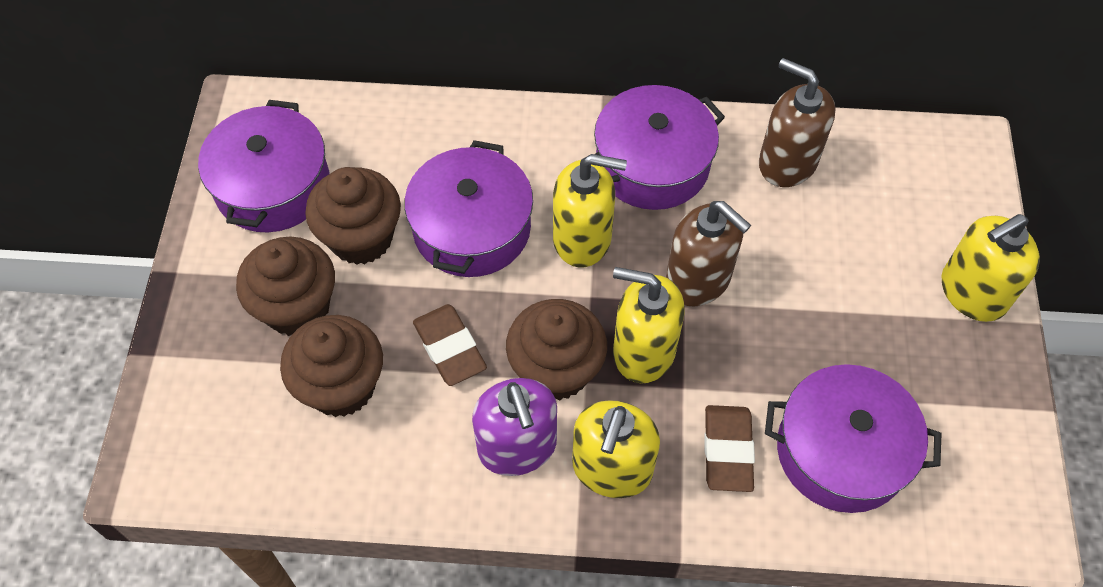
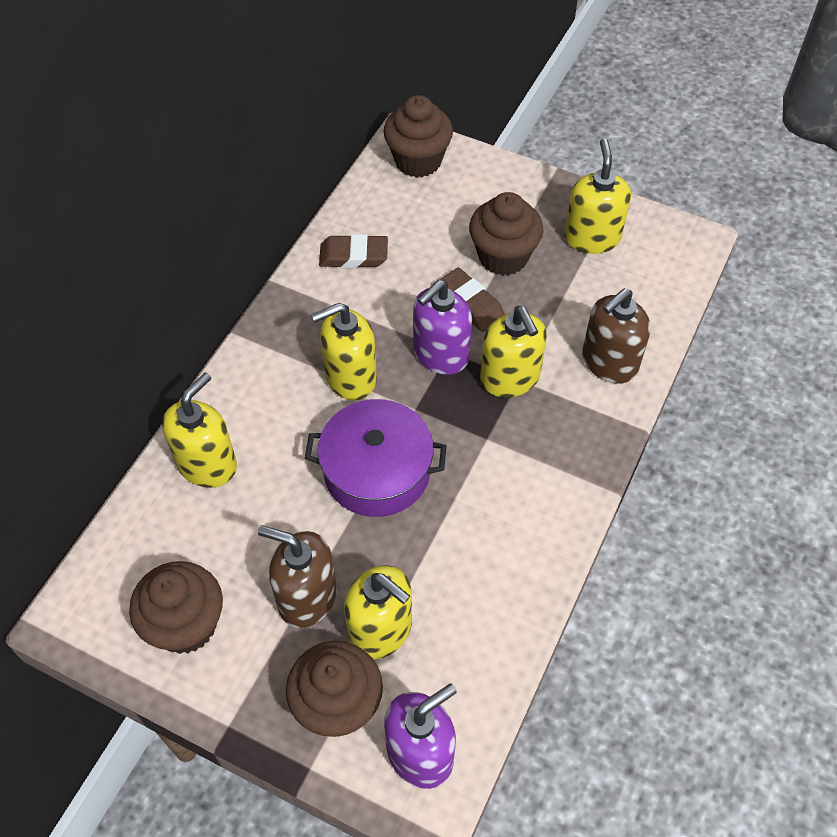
purple pot: 4 -> 1
purple soap dispenser: 1 -> 2
yellow soap dispenser: 4 -> 5

